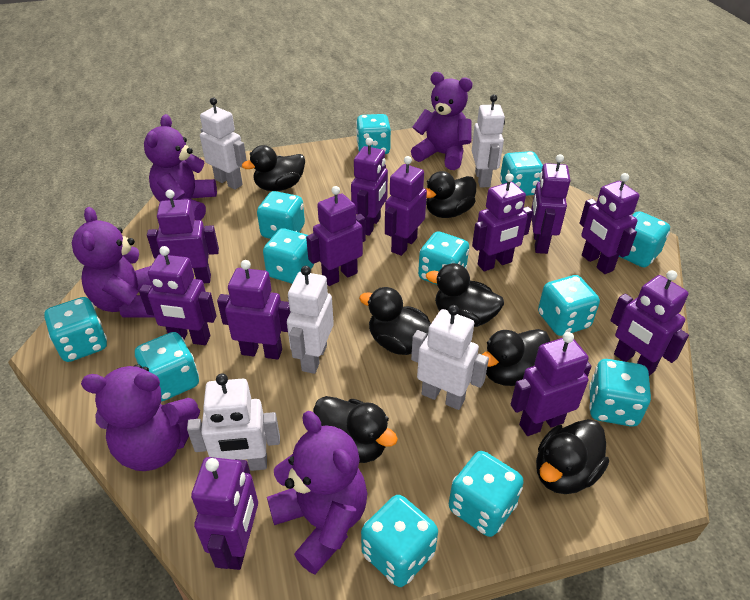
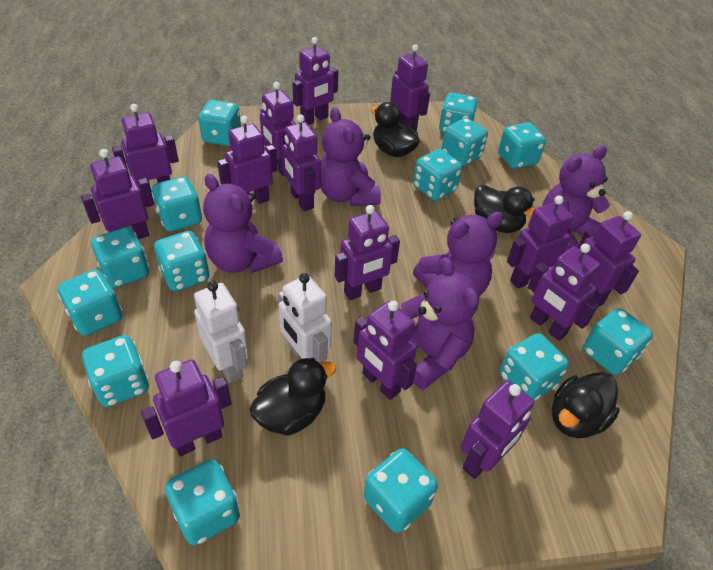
black duck: 7 -> 4
purple robot: 12 -> 14
turquoise dice: 12 -> 14
white robot: 5 -> 2

